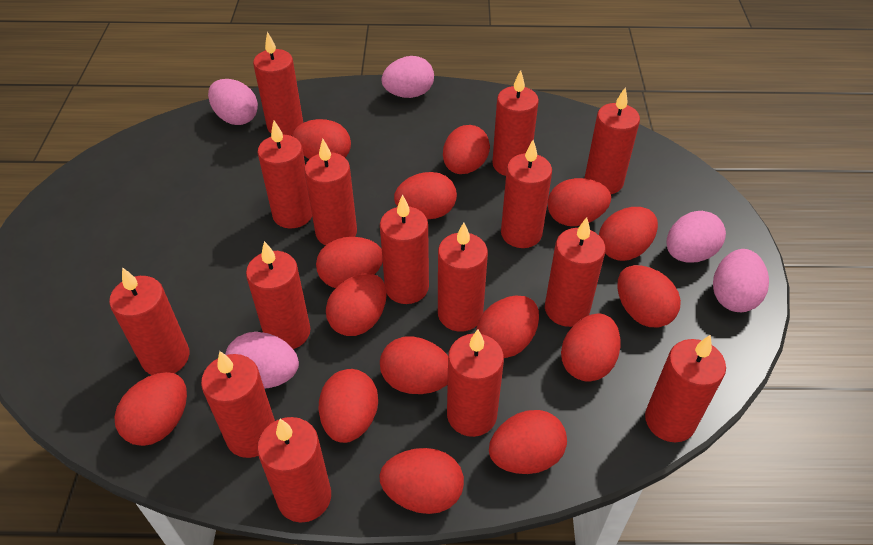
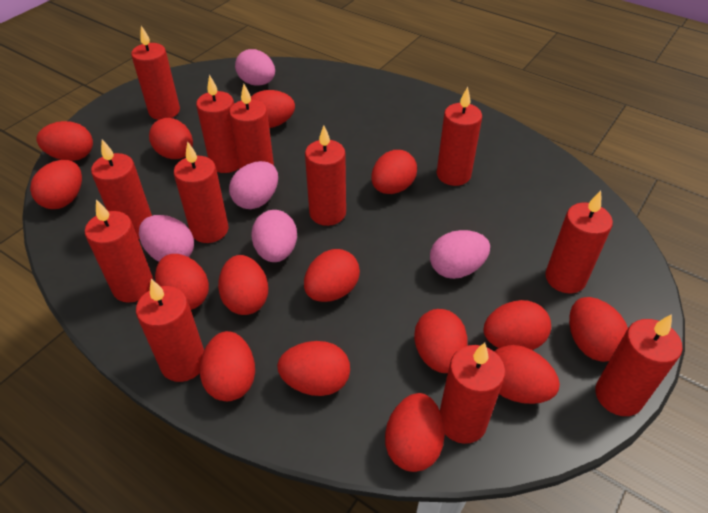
red candle: 15 -> 12

